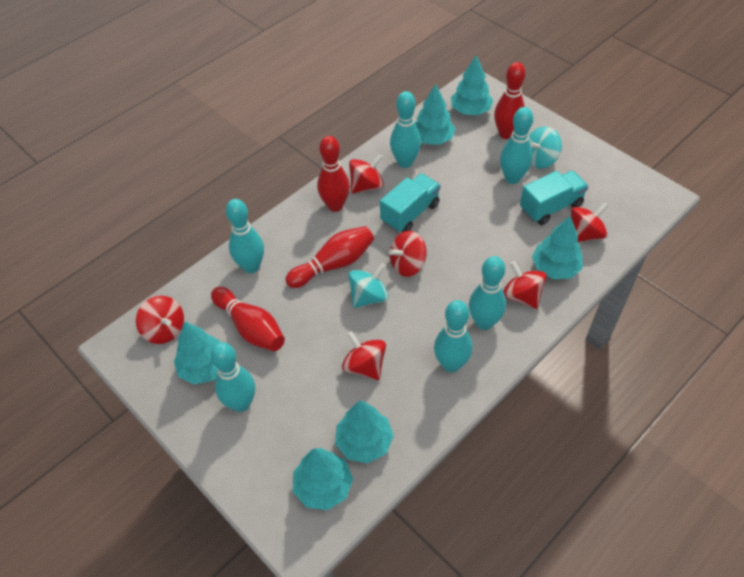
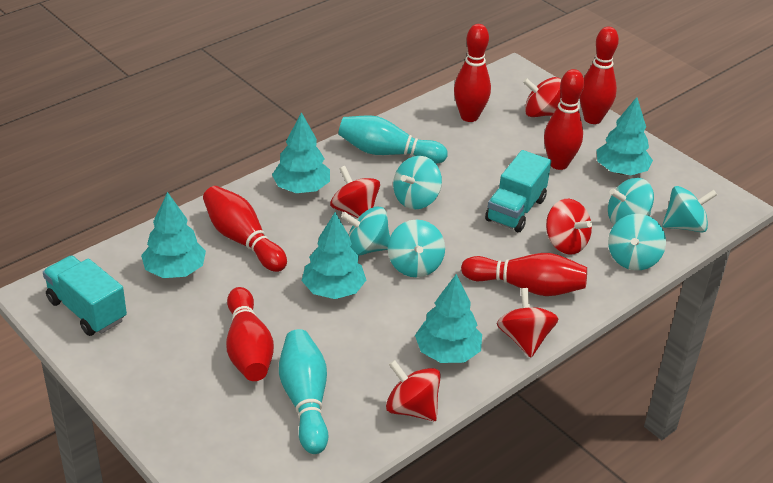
red bowling pin: 4 -> 6
red spinning top: 6 -> 5
turquoise bowling pin: 6 -> 2
turquoise spinning top: 2 -> 6
turquoise tree: 6 -> 5

